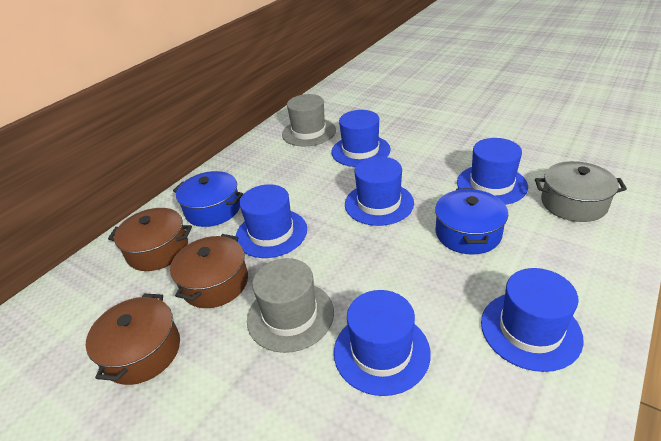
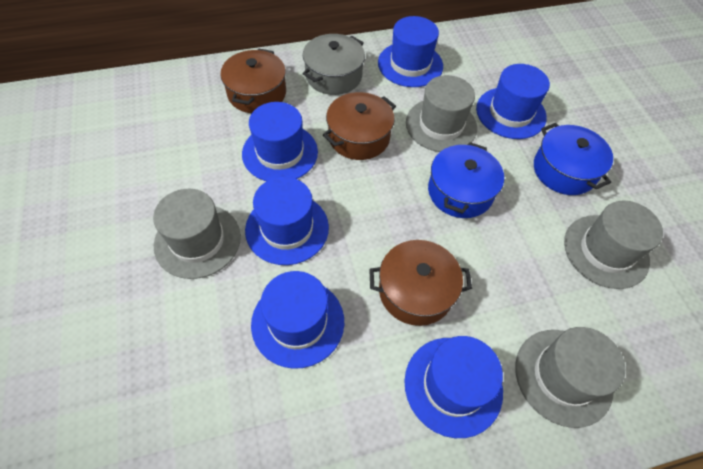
grey hat: 2 -> 4

